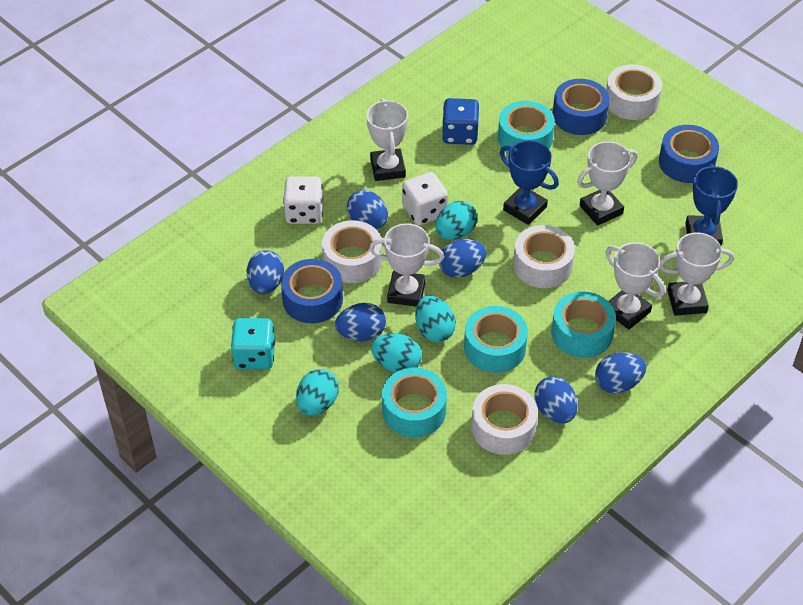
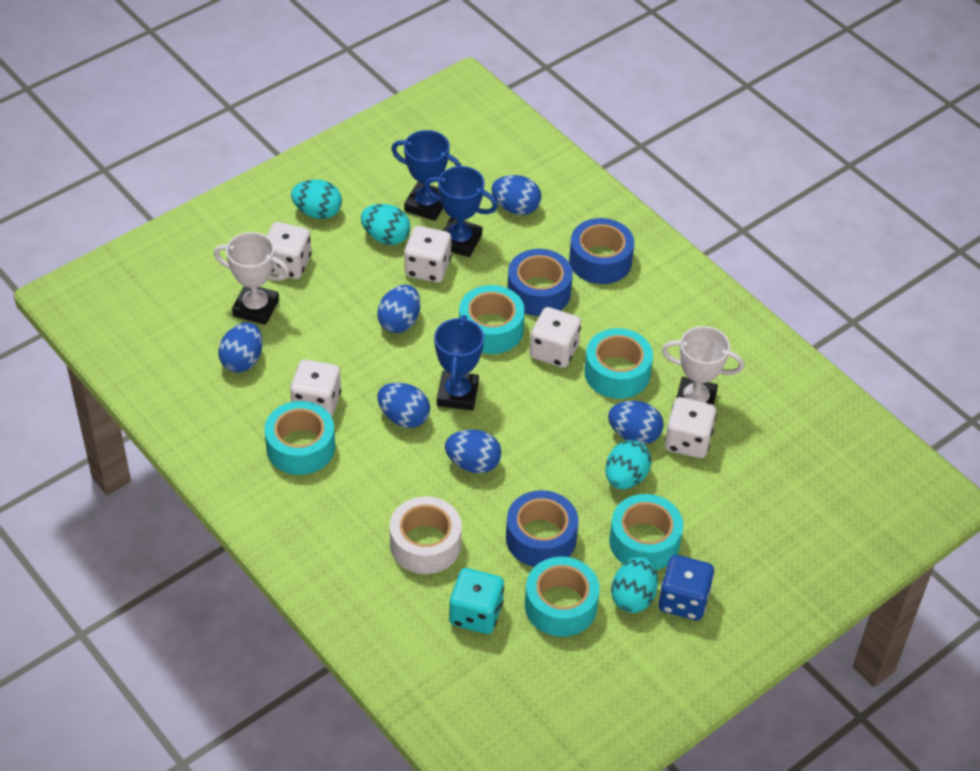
blue trophy: 2 -> 3
turquoise tape: 4 -> 5
white dice: 2 -> 5
white tape: 4 -> 1
white trophy: 5 -> 2

